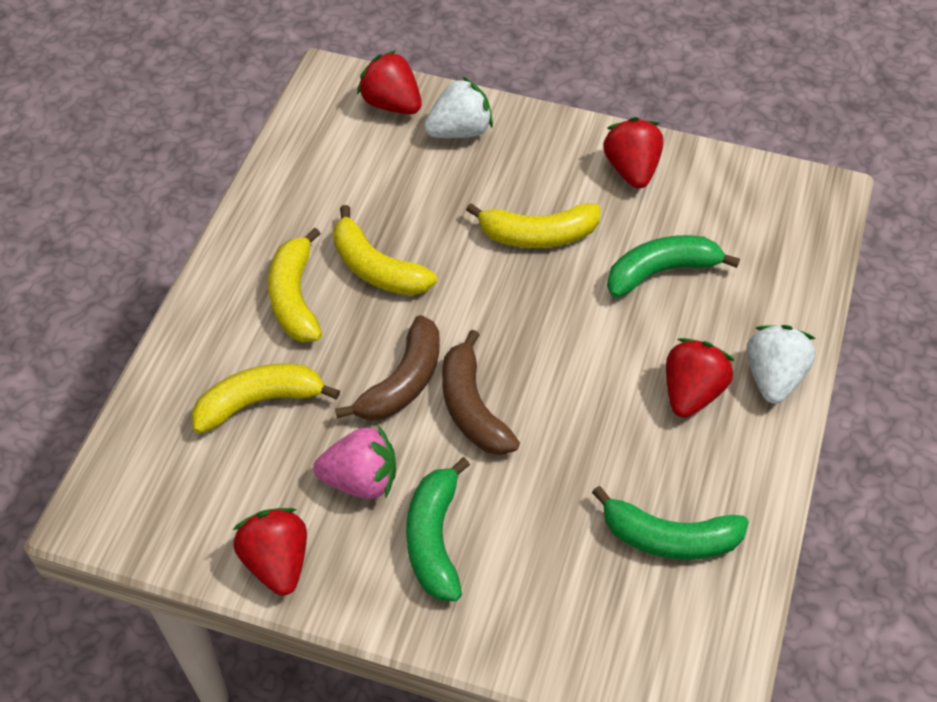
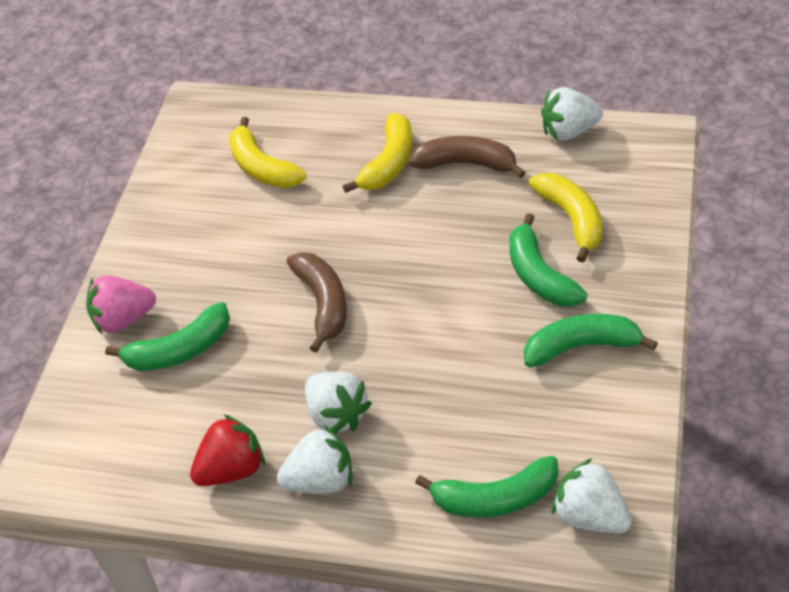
green banana: 3 -> 4
red strawberry: 4 -> 1
white strawberry: 2 -> 4
yellow banana: 4 -> 3

